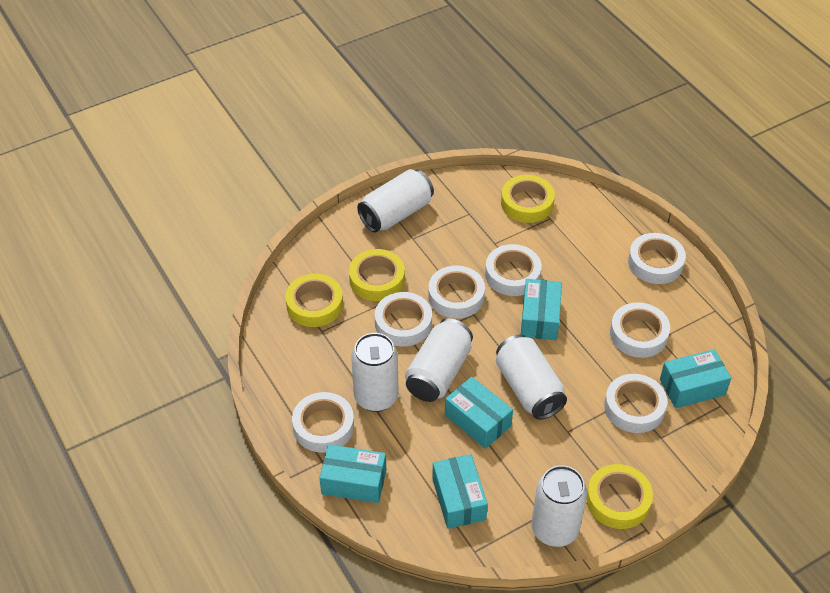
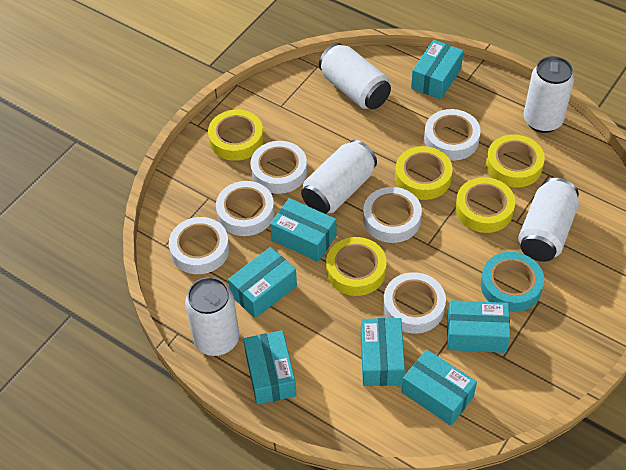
turquoise box: 5 -> 7
turquoise tape: 0 -> 1
white tape: 7 -> 6
yellow tape: 4 -> 5

